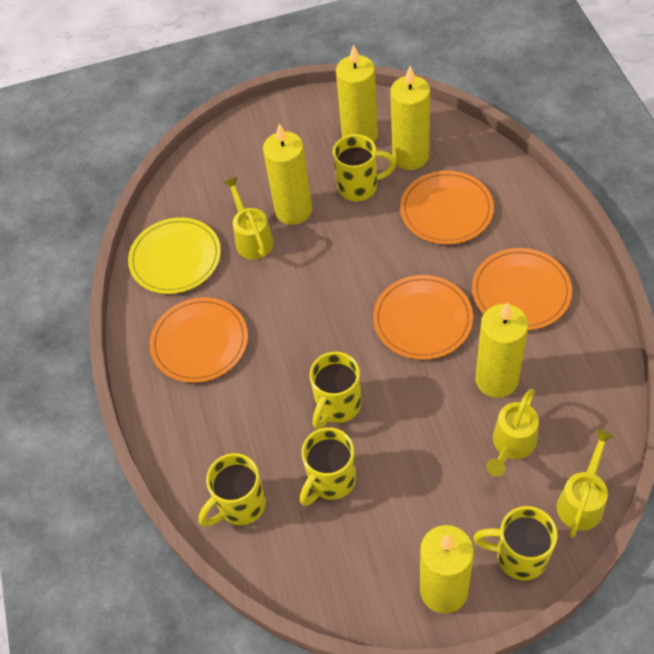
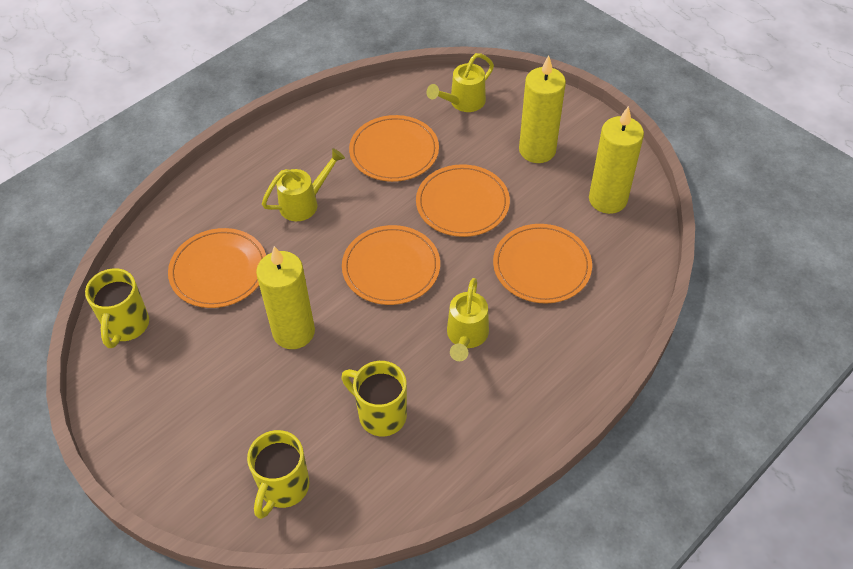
orange plate: 4 -> 5
yellow candle: 5 -> 3
yellow mug: 5 -> 3
yellow plate: 1 -> 0

